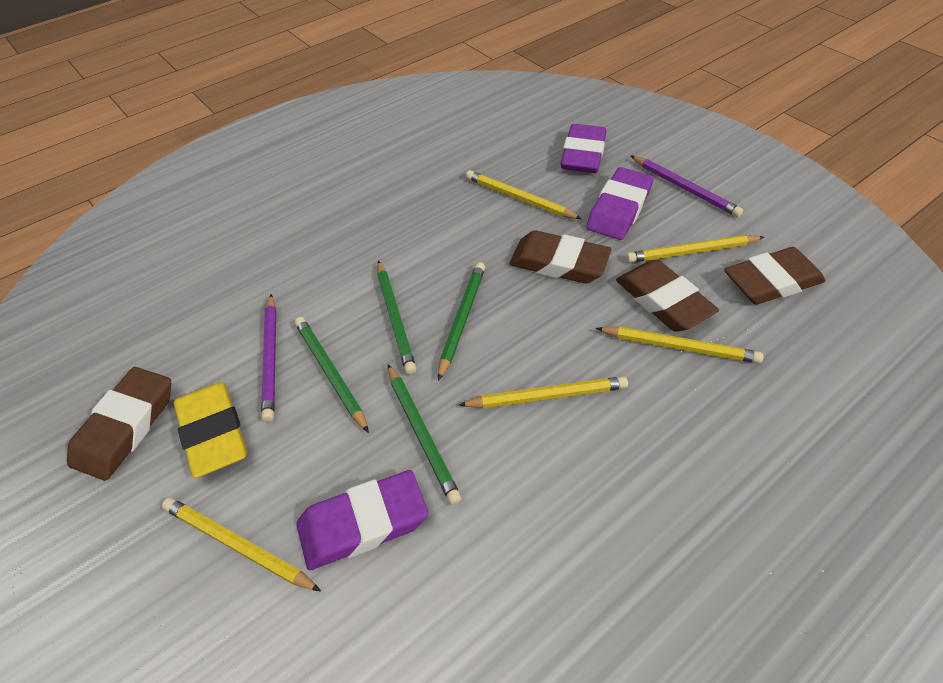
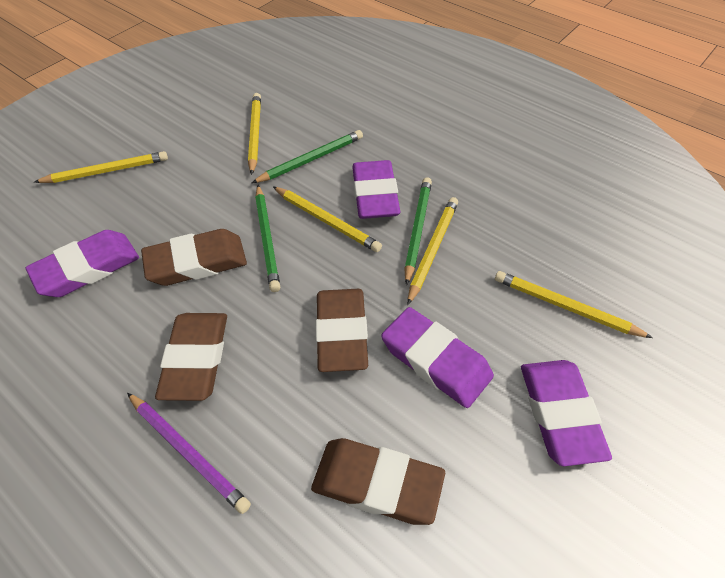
green pencil: 4 -> 3
purple eraser: 3 -> 4
purple pencil: 2 -> 1
yellow eraser: 1 -> 0

